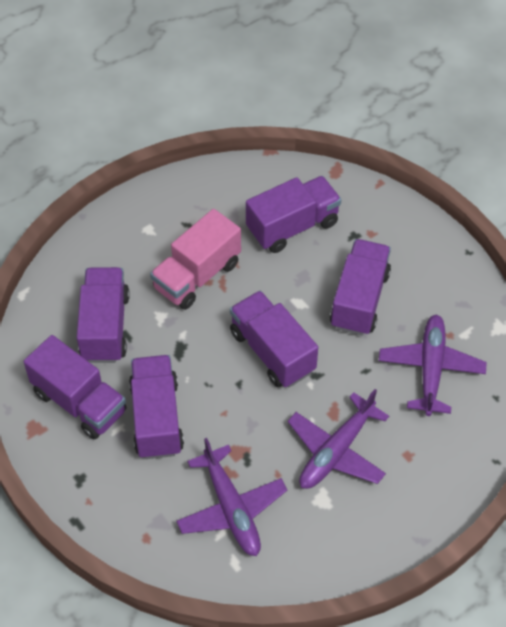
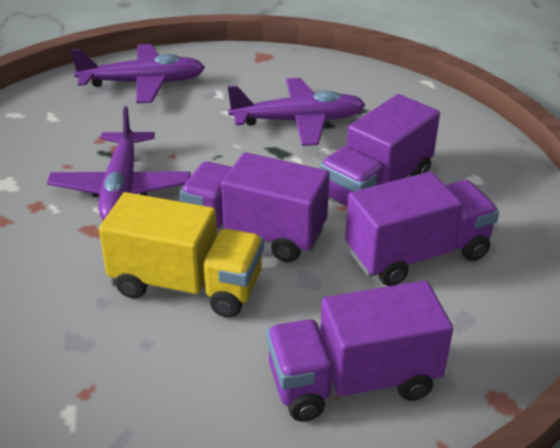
pink truck: 1 -> 0
purple truck: 6 -> 4
yellow truck: 0 -> 1

